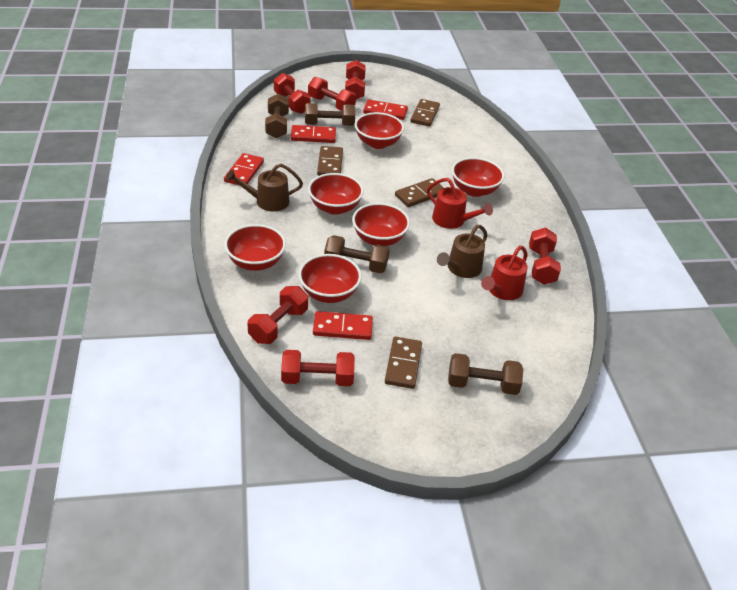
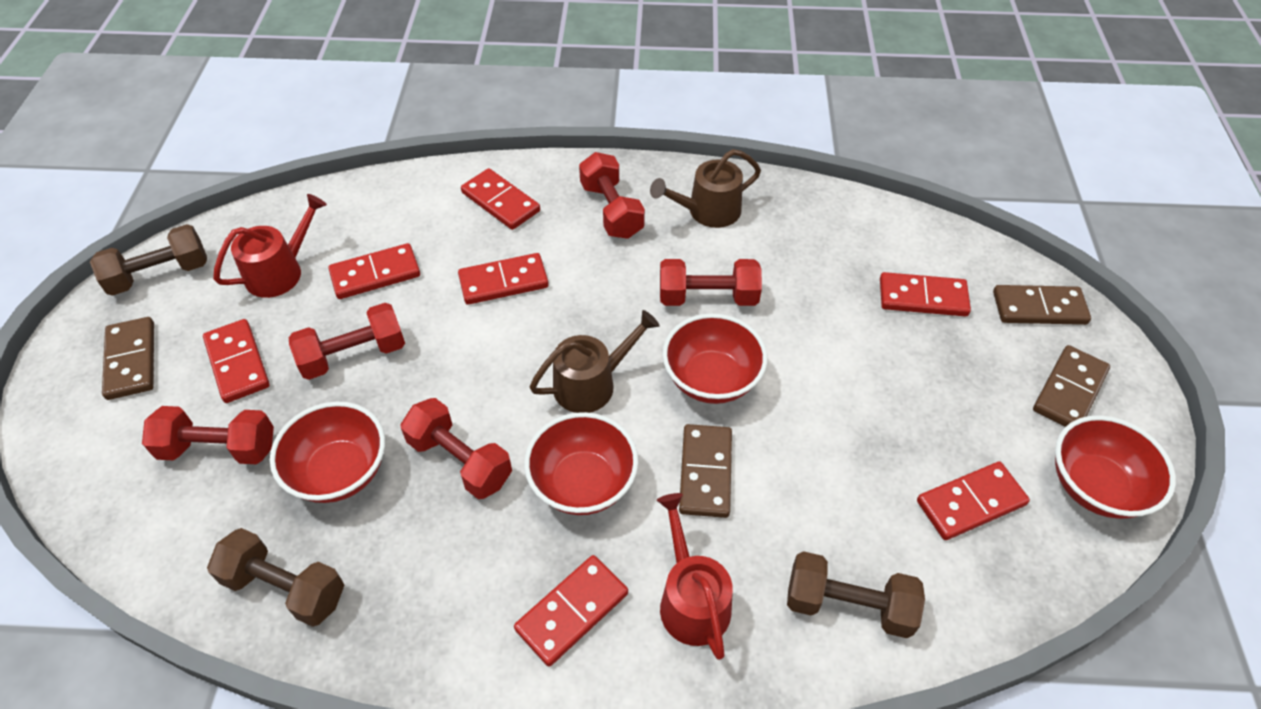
brown dumbbell: 4 -> 3
red bowl: 6 -> 4
red domino: 4 -> 7
red dumbbell: 6 -> 5

